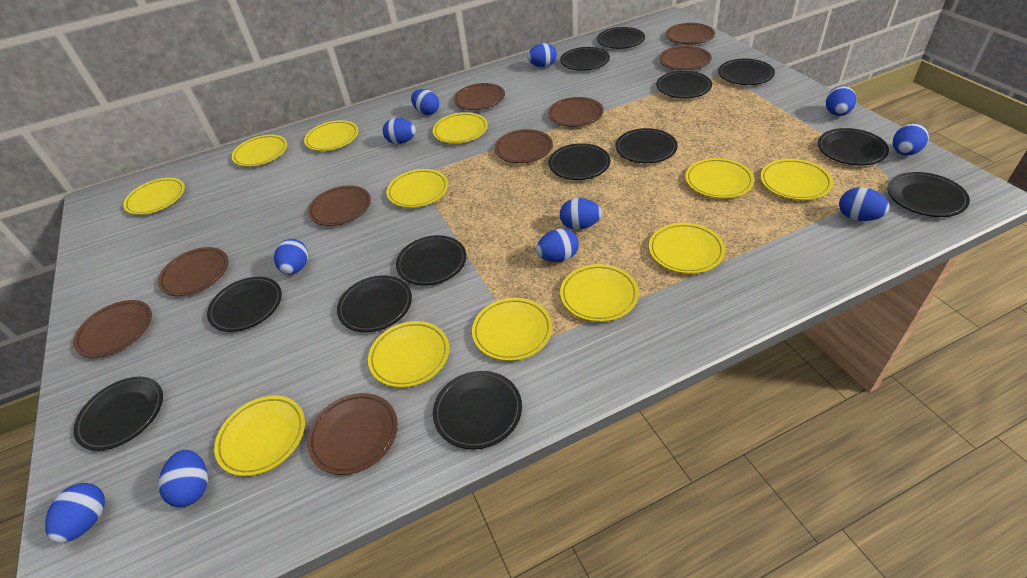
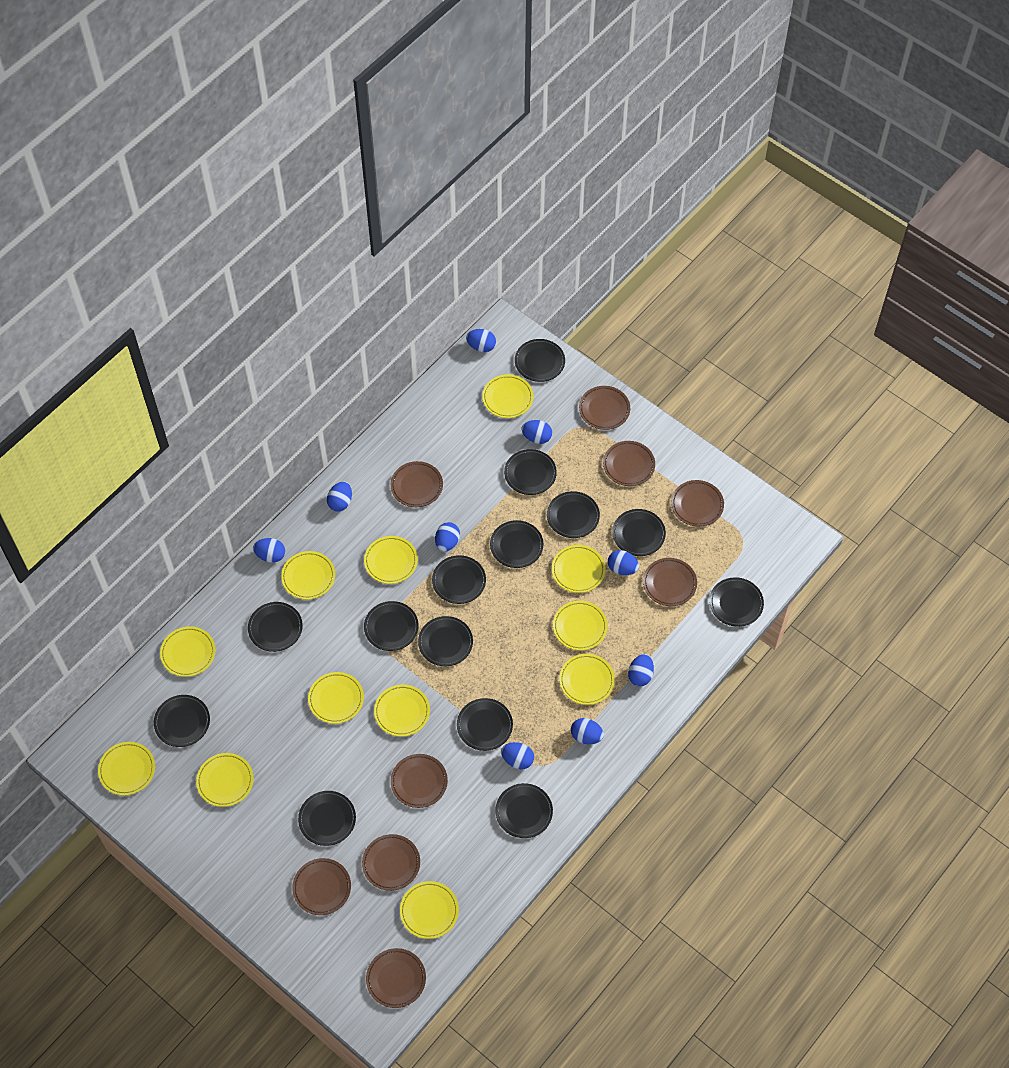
black plate: 13 -> 14
blue egg: 11 -> 9

